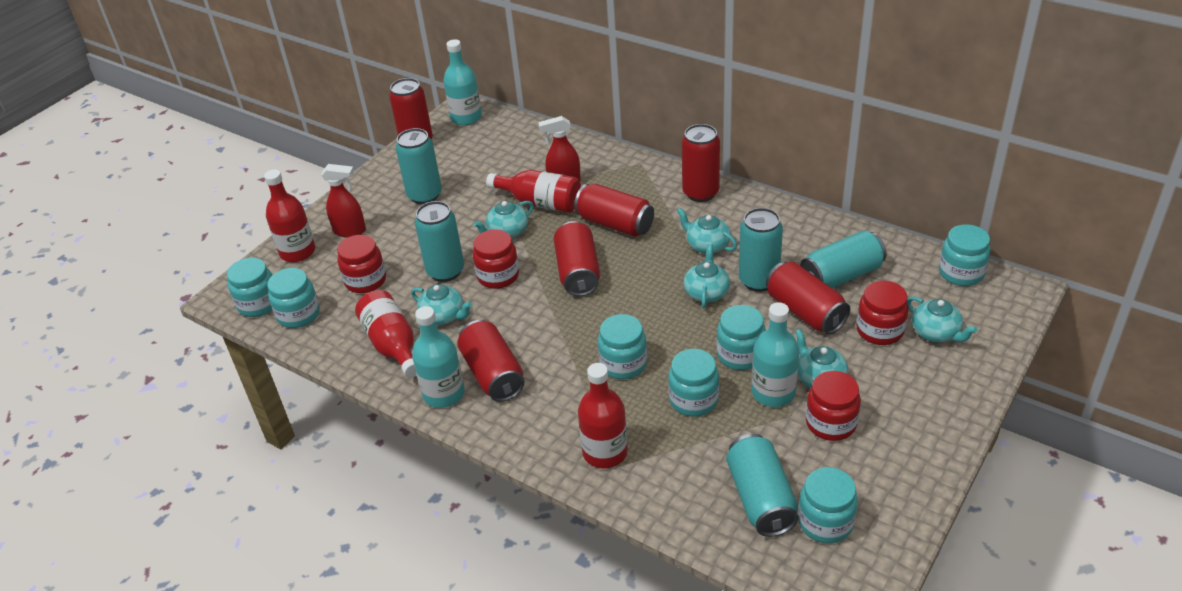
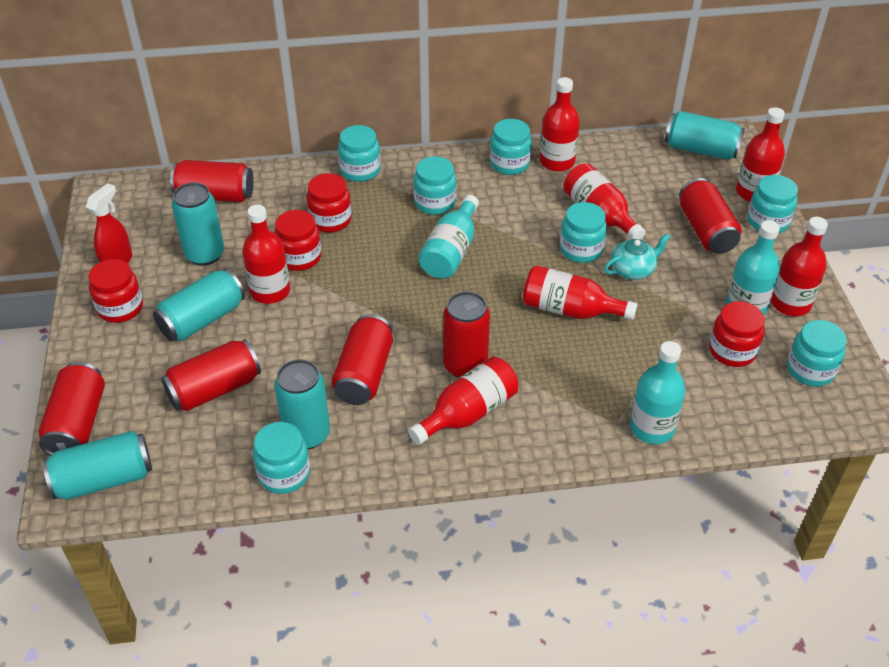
red bottle: 4 -> 7
red spray bottle: 2 -> 1
turquoise teapot: 6 -> 1

